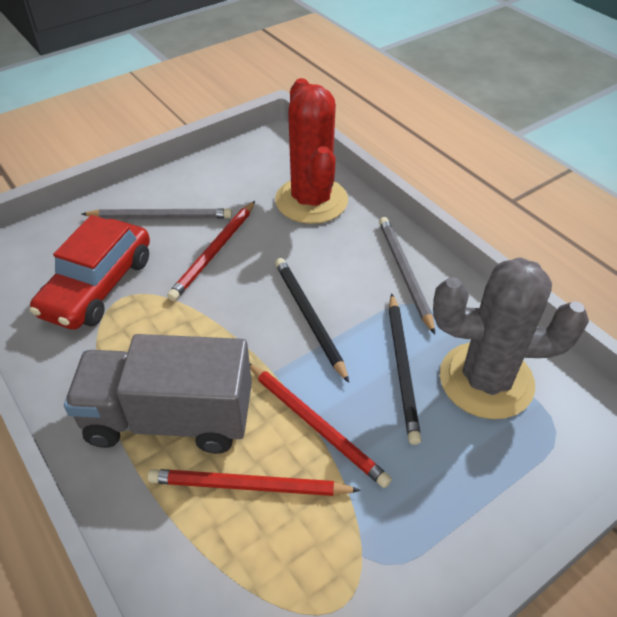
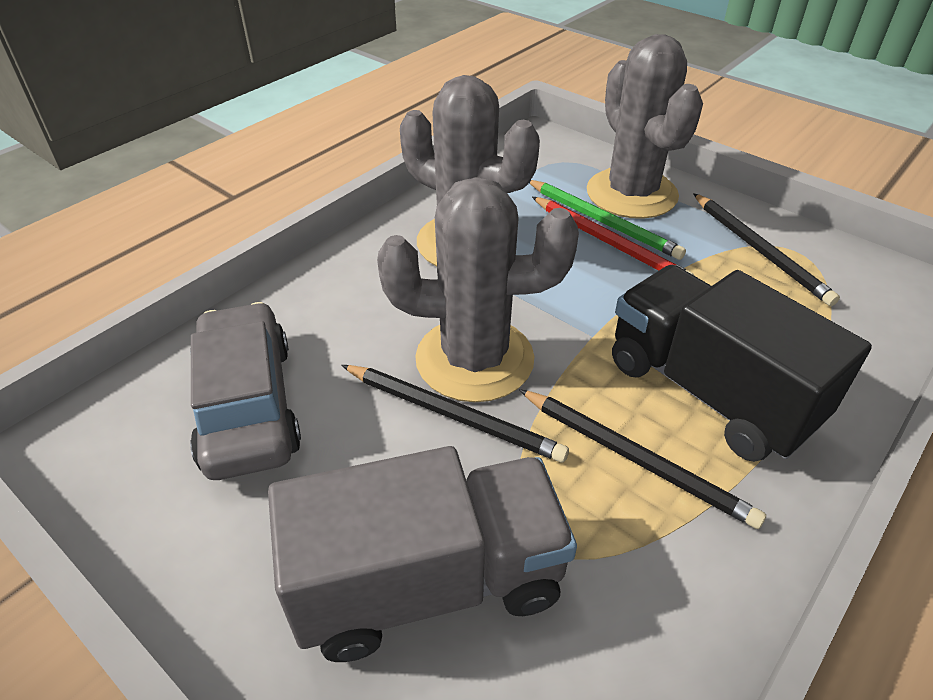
black pencil: 2 -> 3
black truck: 0 -> 1
green pencil: 0 -> 1
grey cactus: 1 -> 3
grey car: 0 -> 1
grey pencil: 2 -> 0
red cactus: 1 -> 0
red car: 1 -> 0
red pencil: 3 -> 1

